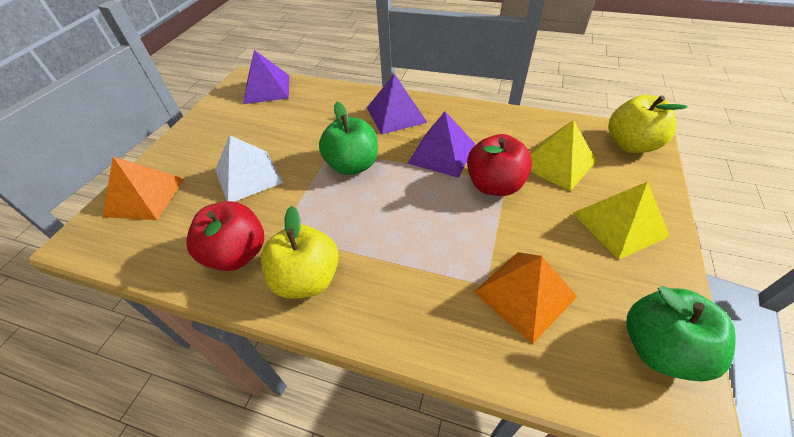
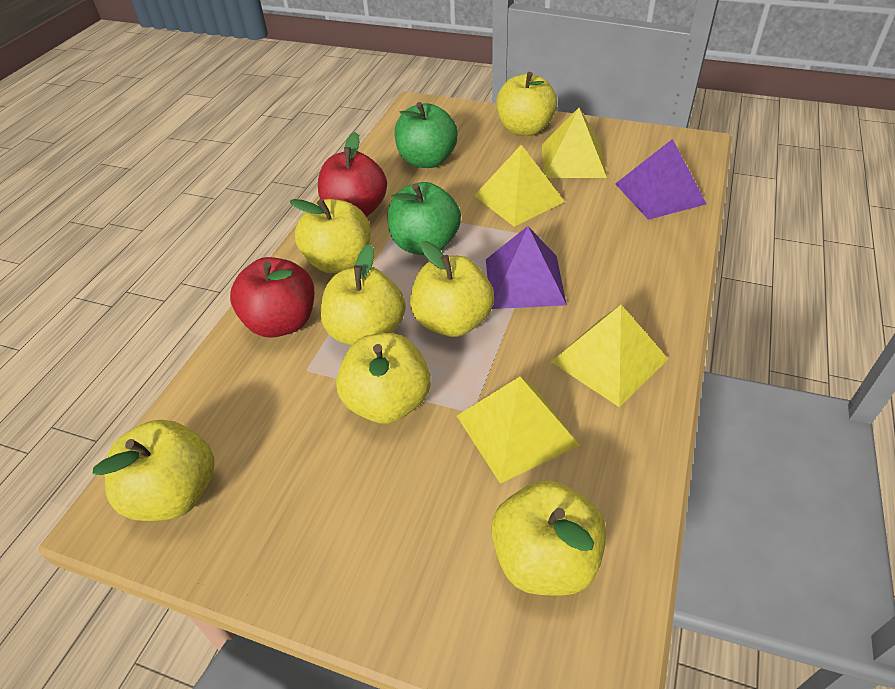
orange pyramid: 2 -> 0
purple pyramid: 3 -> 2
white pyramid: 1 -> 0
yellow apple: 2 -> 7
yellow pyramid: 2 -> 4

